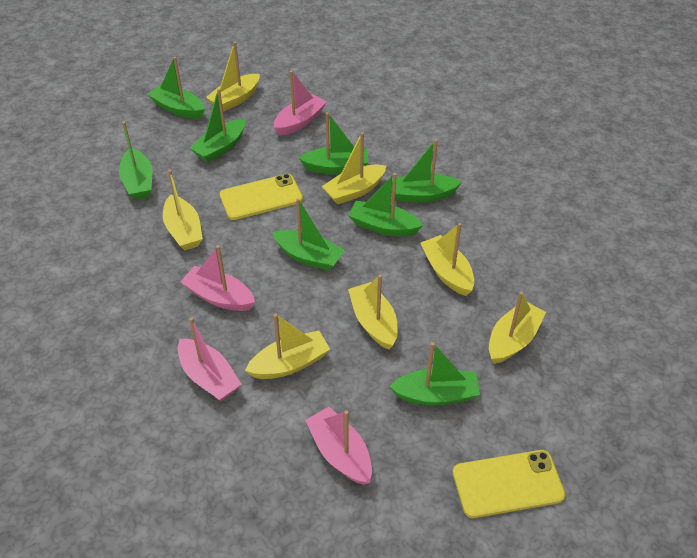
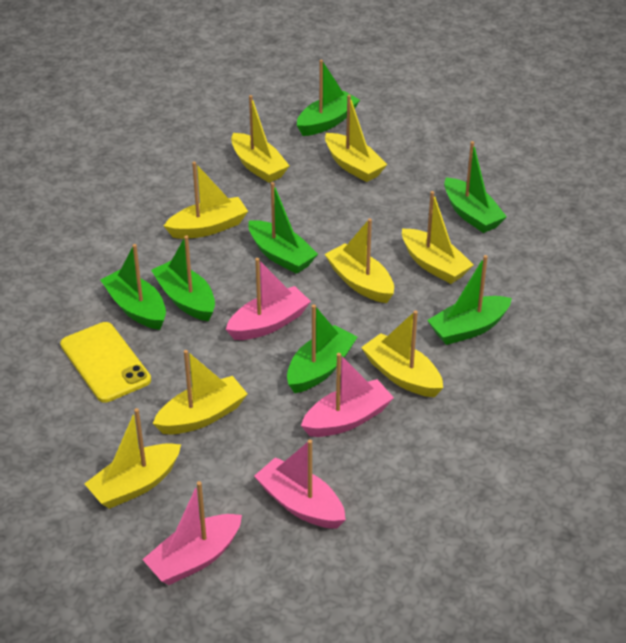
green boat: 8 -> 7
yellow boat: 7 -> 8
yellow phone: 2 -> 1

